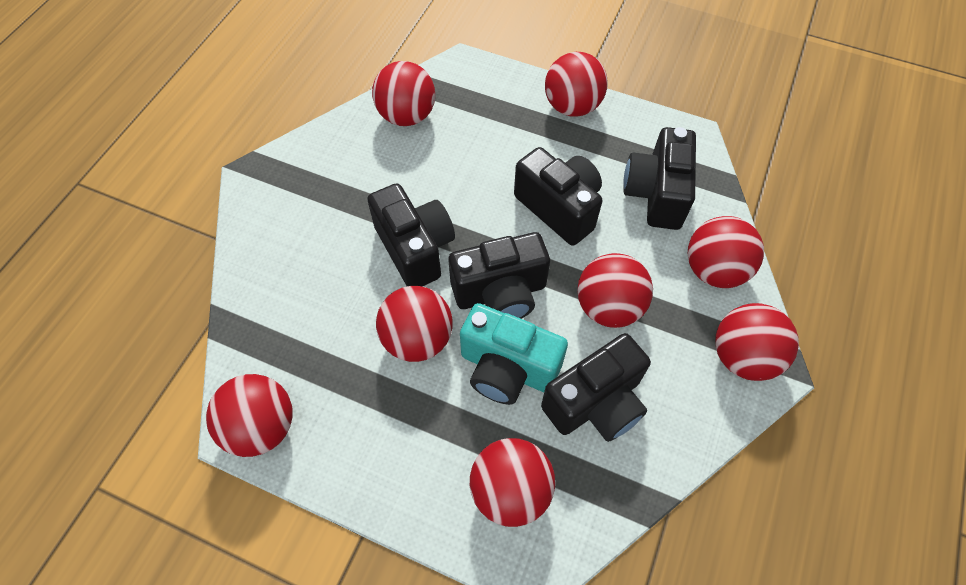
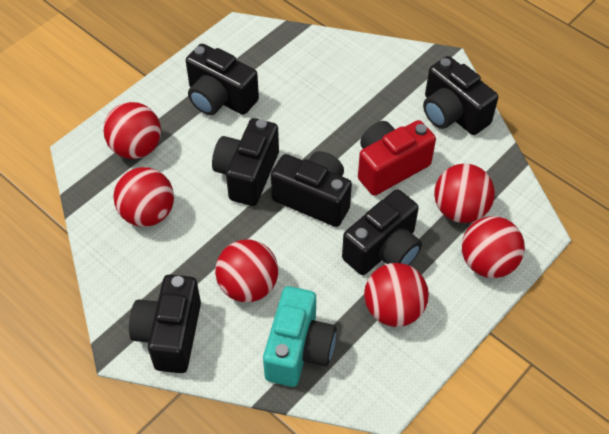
black camera: 5 -> 6
red ball: 8 -> 6
red camera: 0 -> 1

